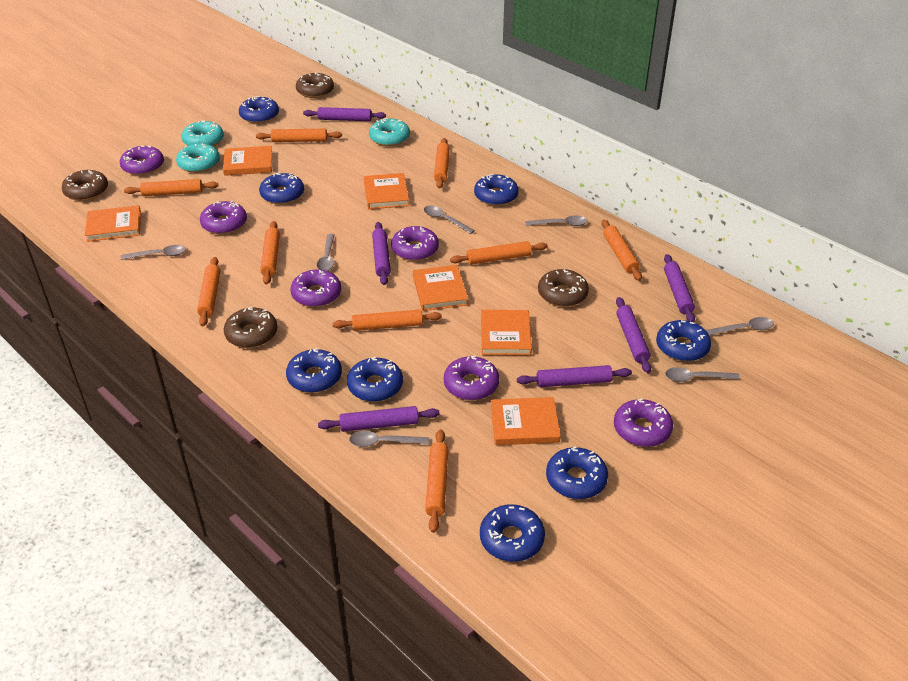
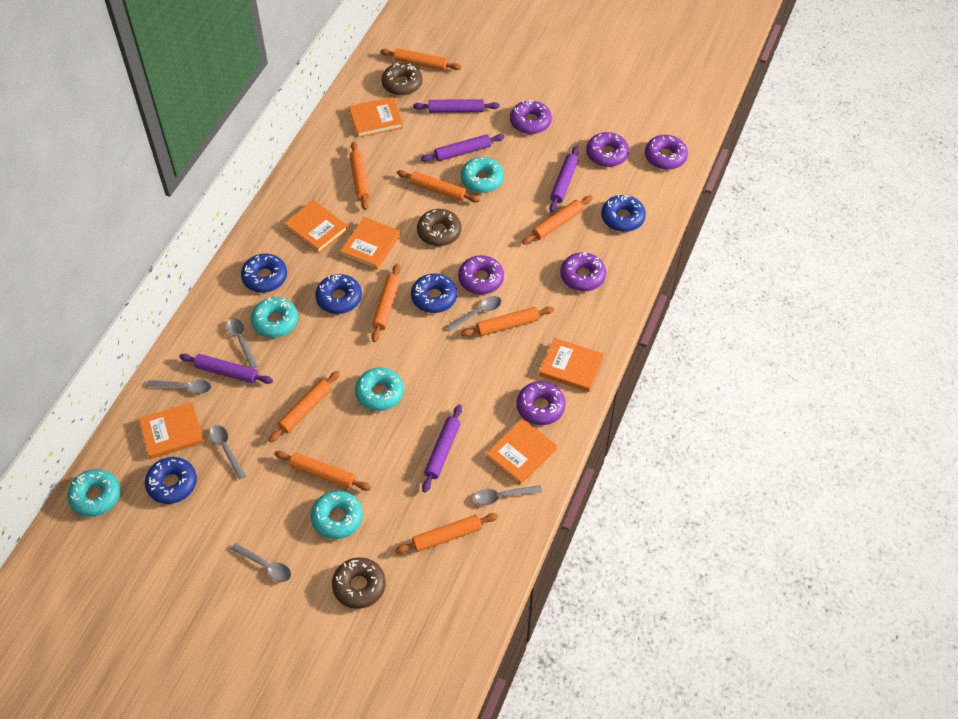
blue donut: 8 -> 5
brown donut: 4 -> 3
grey spoon: 7 -> 6
purple rolling pin: 6 -> 5
turquoise donut: 3 -> 5

